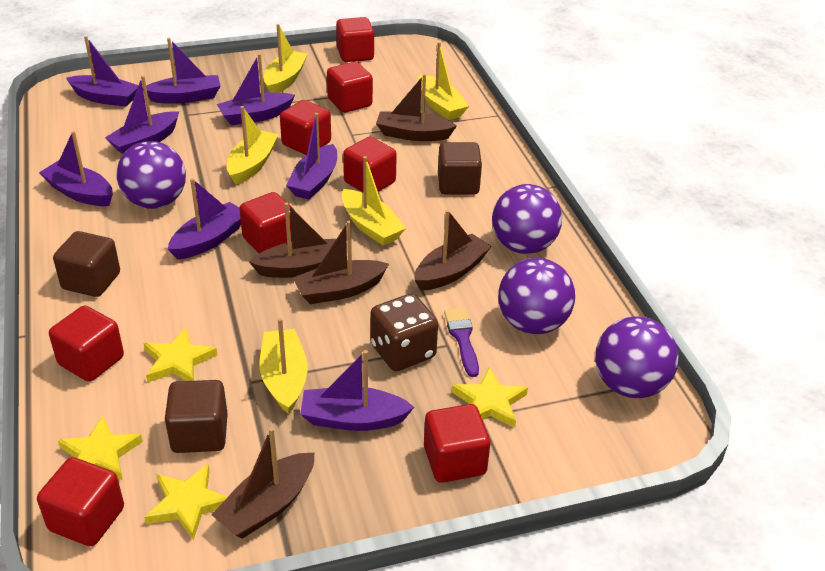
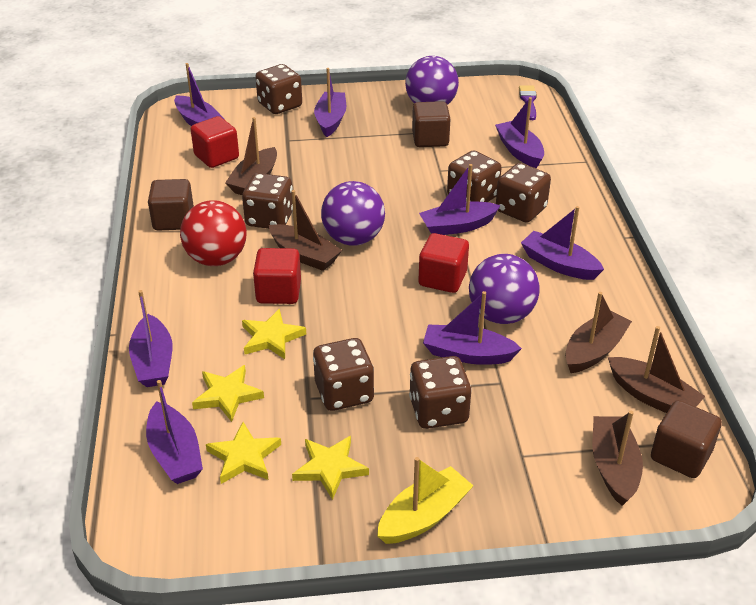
brown dice: 1 -> 6
purple ball: 4 -> 3
red ball: 0 -> 1
red cube: 8 -> 3
yellow boat: 5 -> 1

